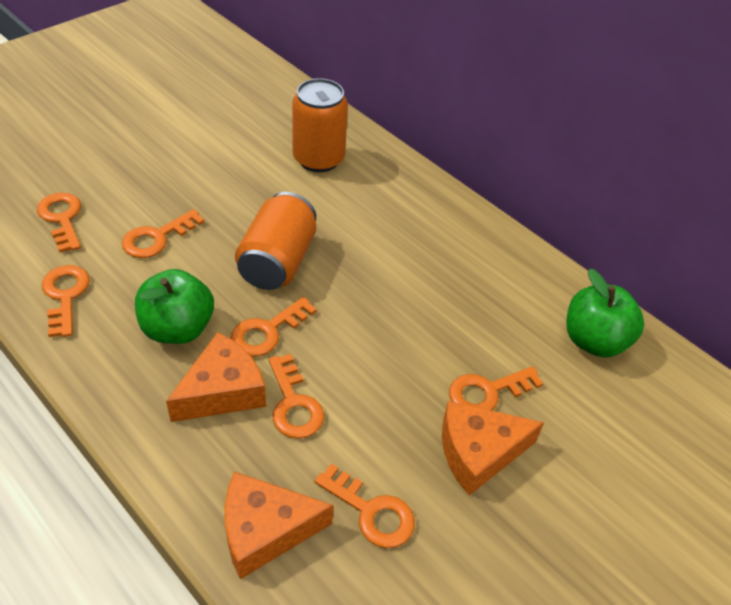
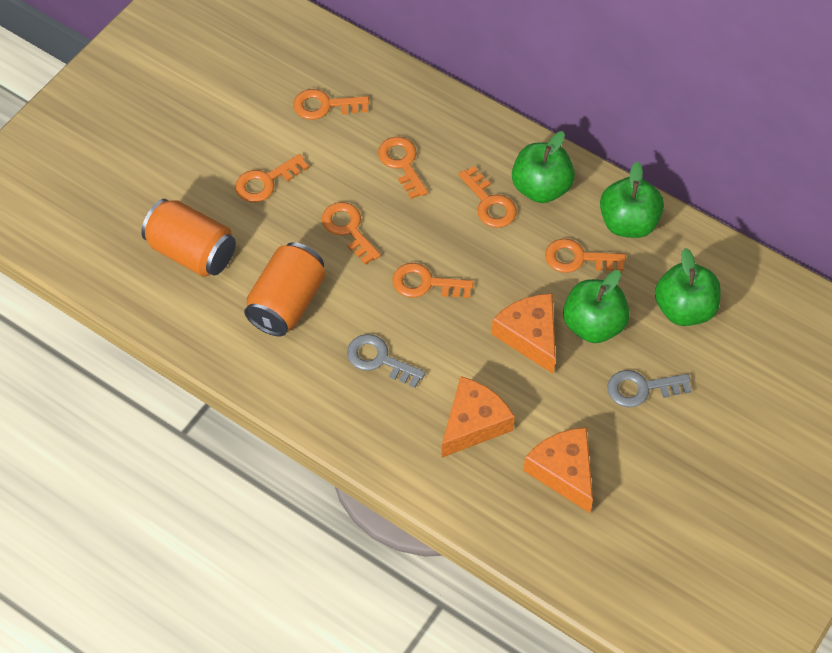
green apple: 2 -> 4
grey key: 0 -> 2

